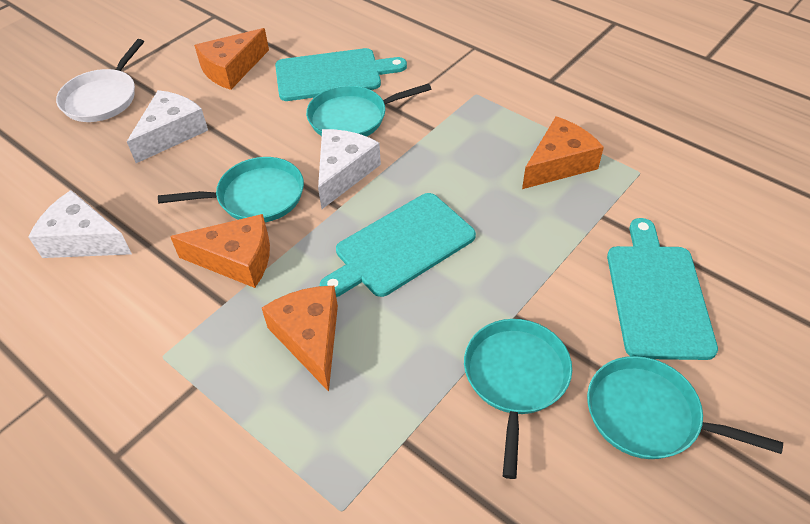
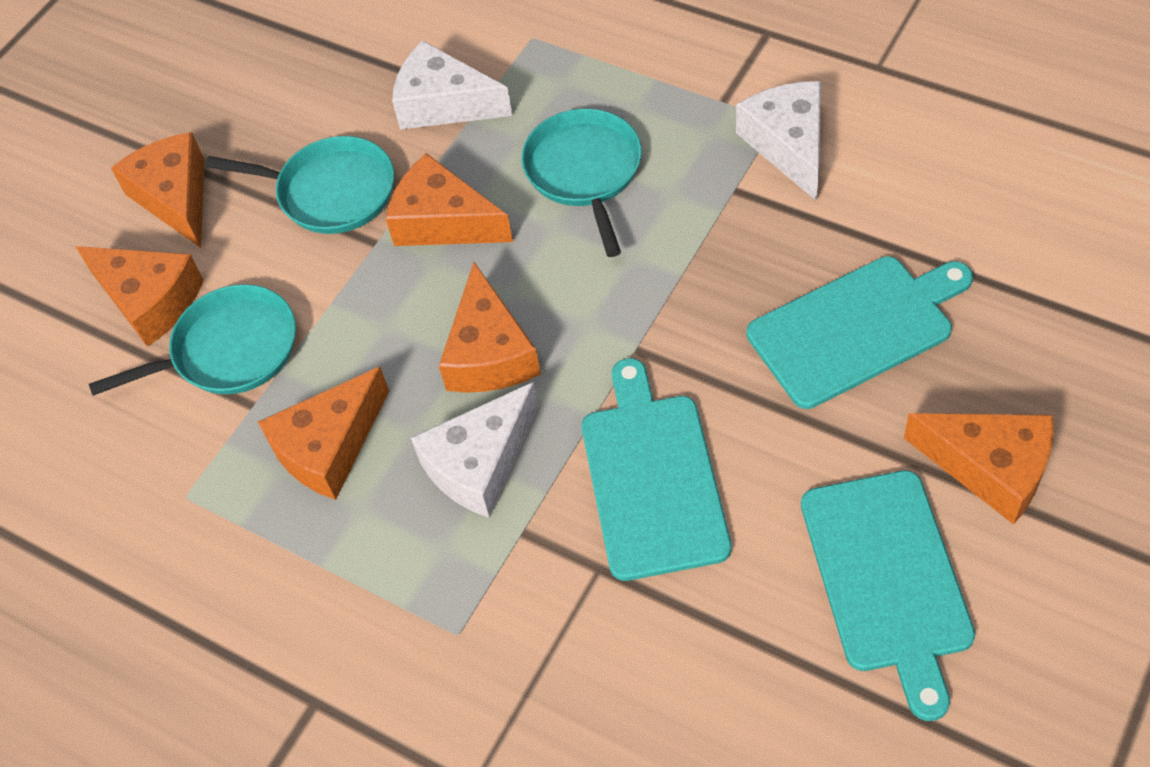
orange cheese: 4 -> 6
turquoise pan: 4 -> 3
white pan: 1 -> 0

